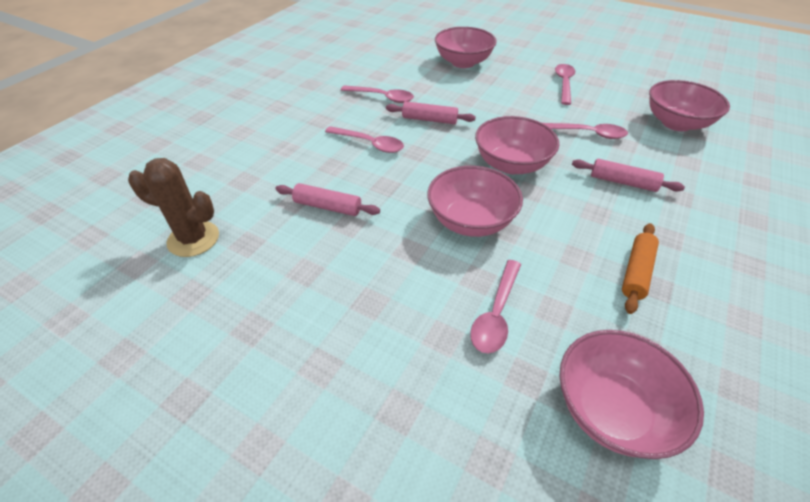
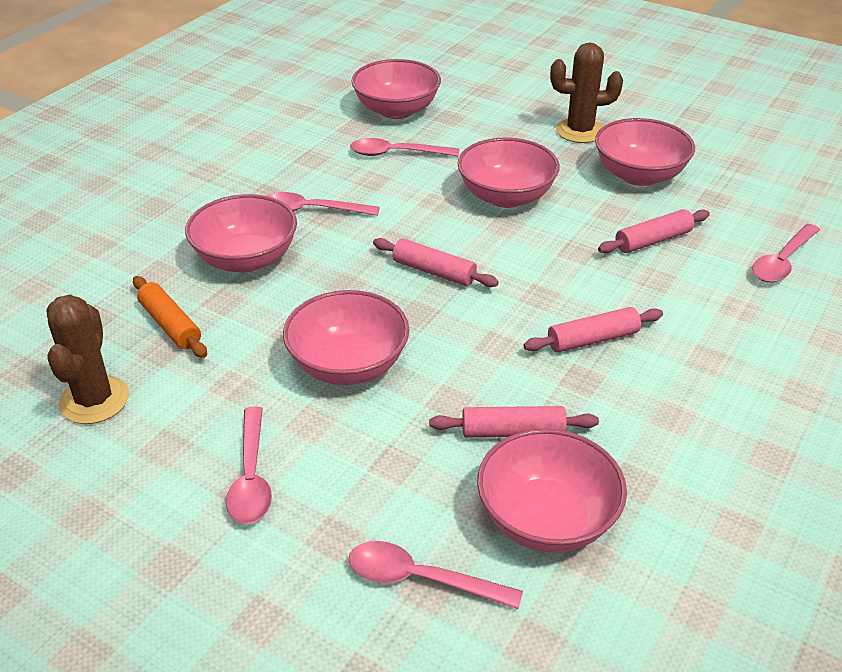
brown cactus: 1 -> 2
pink bowl: 5 -> 6
pink rolling pin: 3 -> 4

